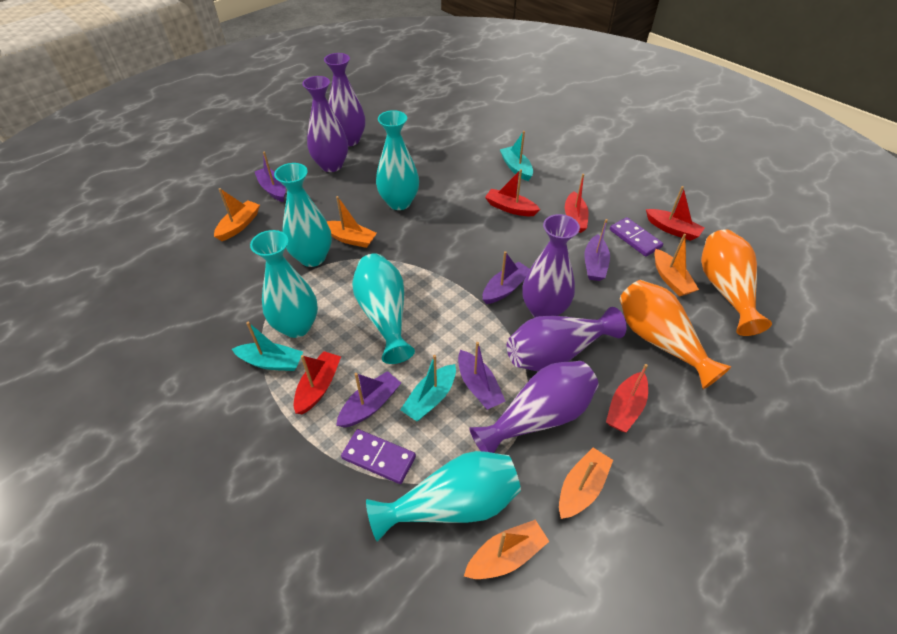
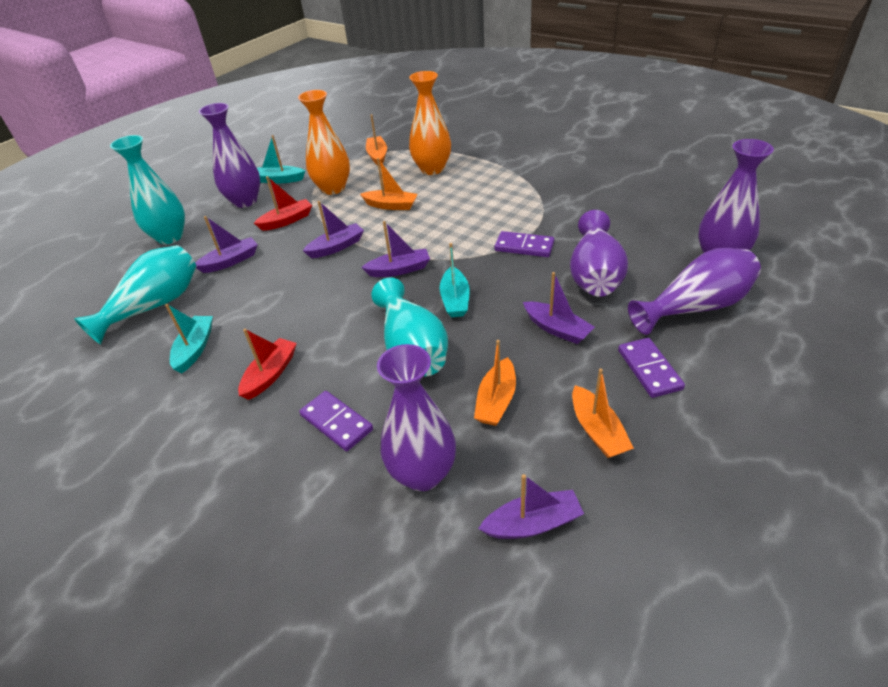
orange boat: 5 -> 4
purple domino: 2 -> 3
red boat: 5 -> 2
turquoise vase: 5 -> 3

